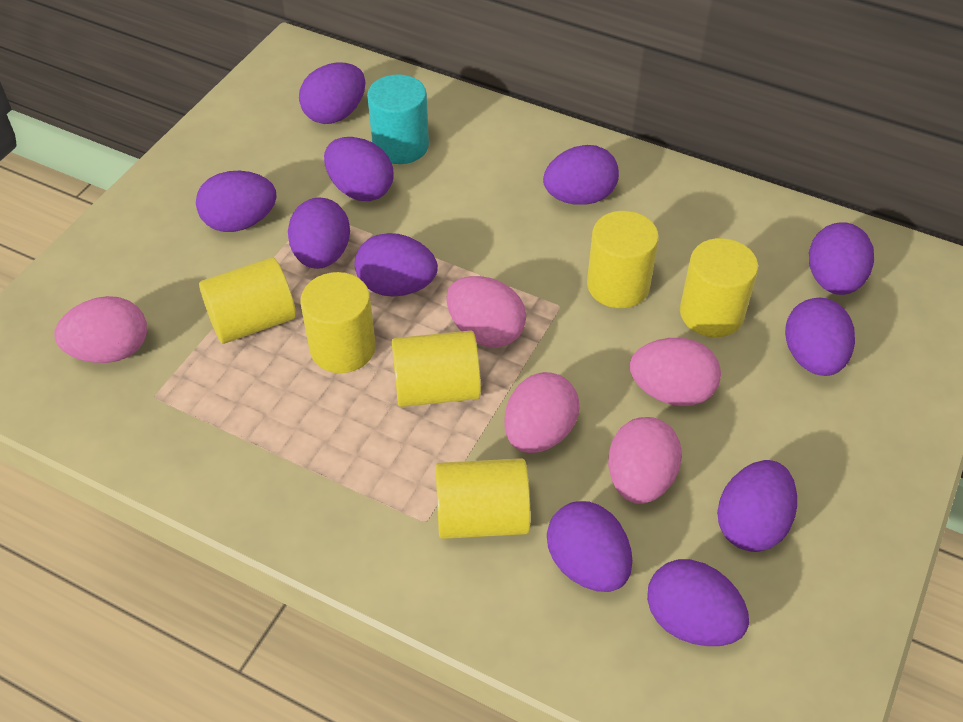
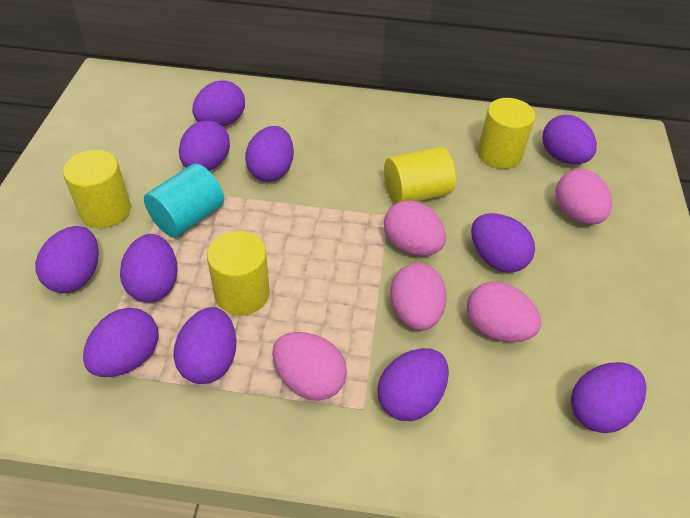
yellow cylinder: 6 -> 4

